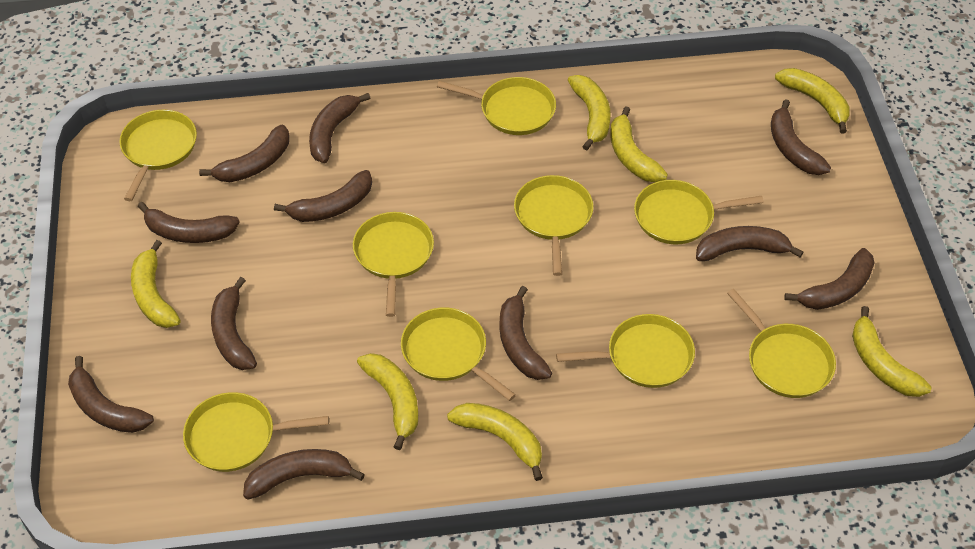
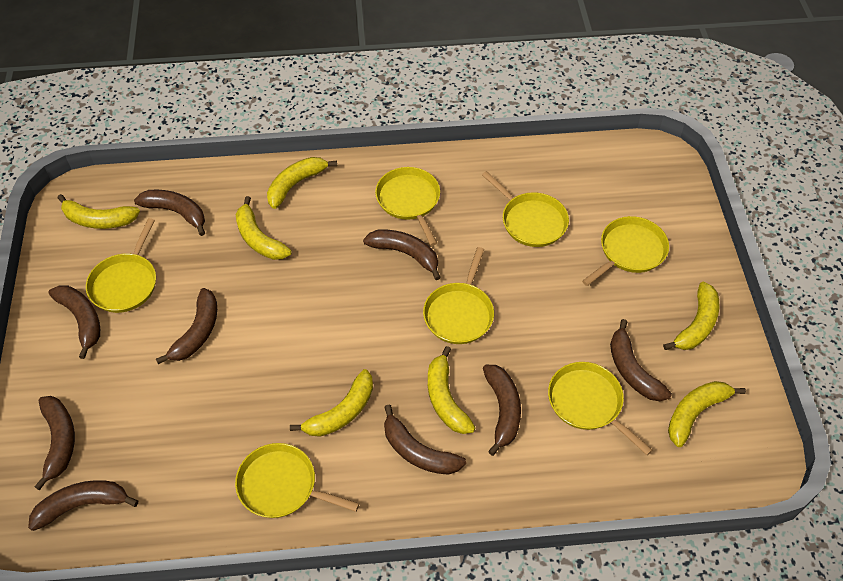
brown banana: 11 -> 9
yellow pan: 9 -> 7

